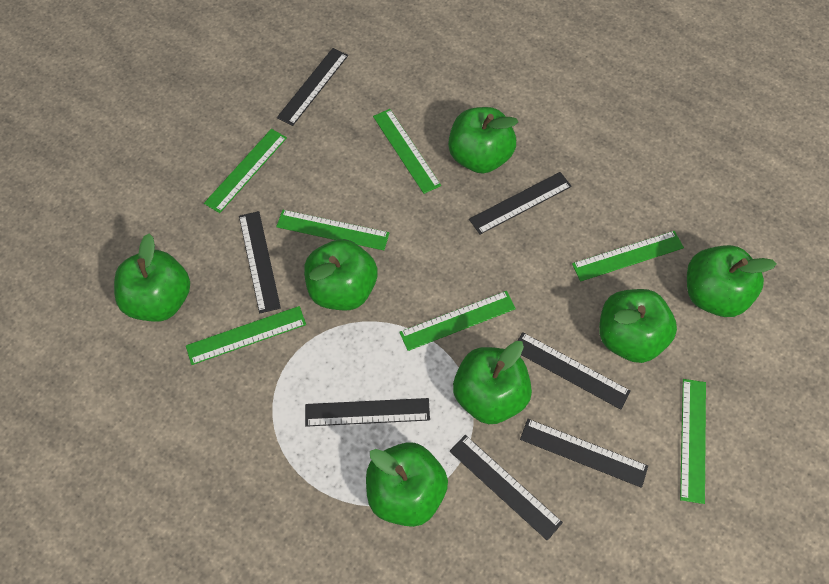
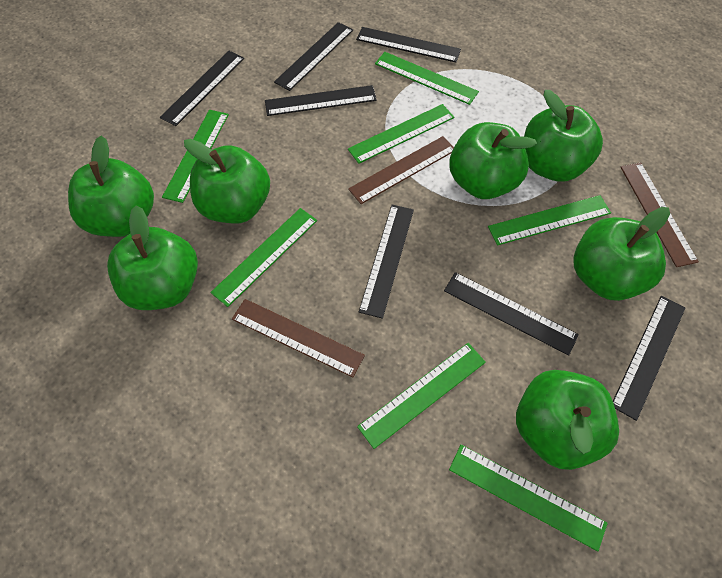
brown ruler: 0 -> 3

